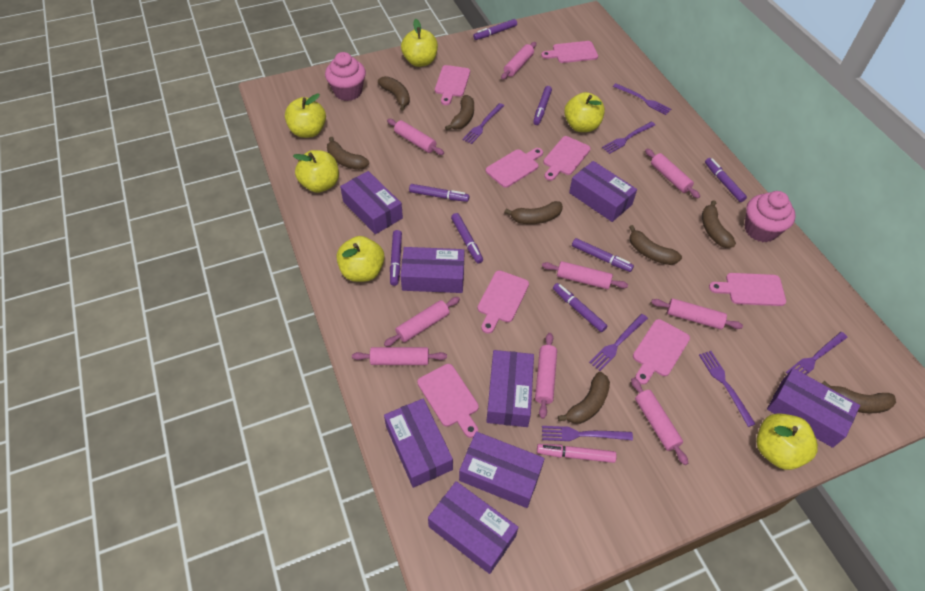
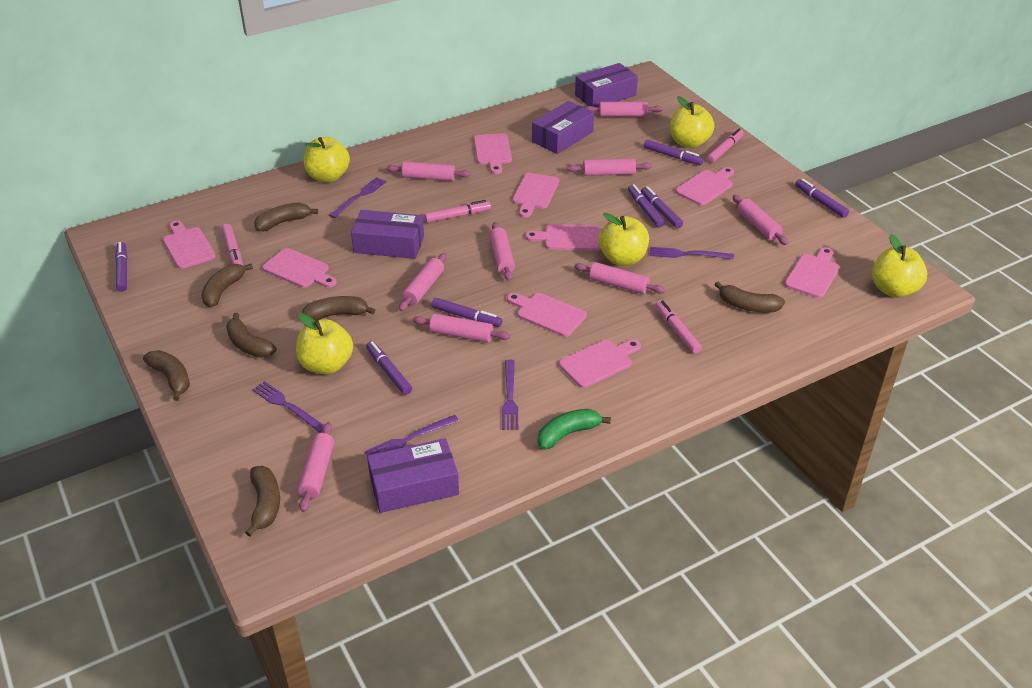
brown banana: 8 -> 7
green banana: 0 -> 1
pink cupcake: 2 -> 0
pink cutting board: 8 -> 9
pink marker: 1 -> 4
purple box: 8 -> 4
purple fork: 7 -> 5
purple marker: 8 -> 7
yellow apple: 6 -> 5

